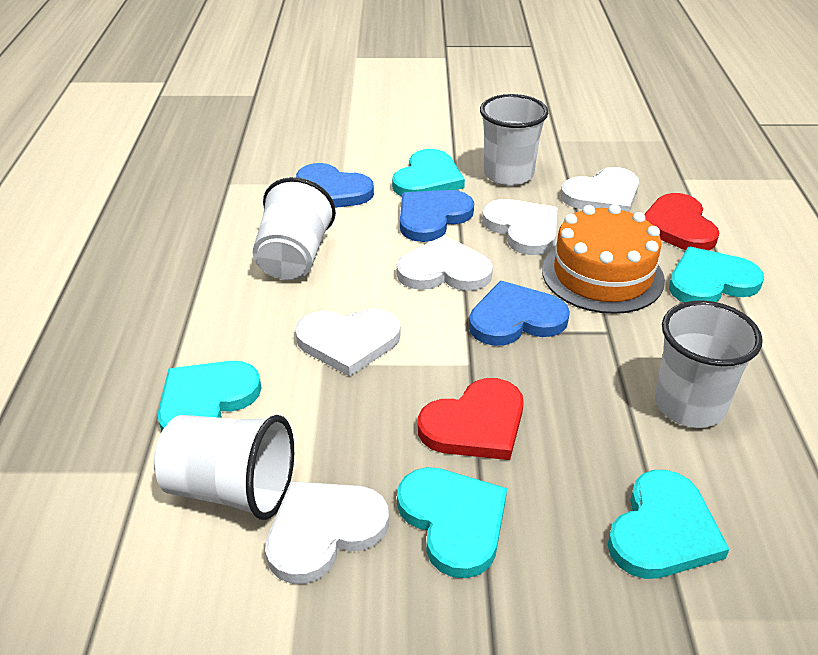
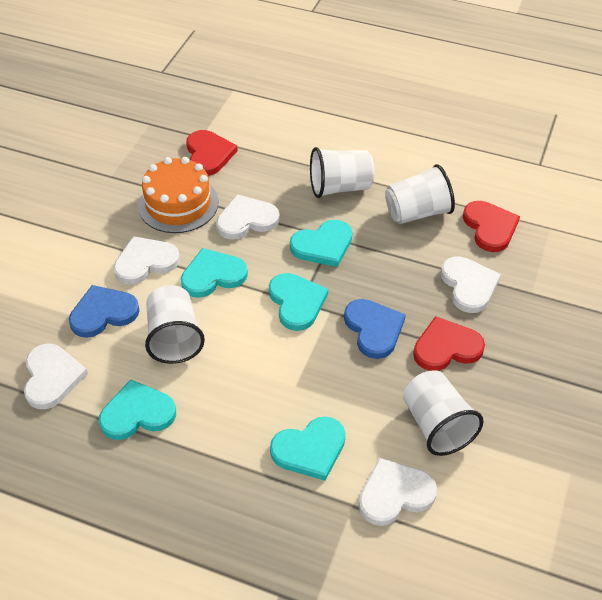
blue heart: 3 -> 2
red heart: 2 -> 3

